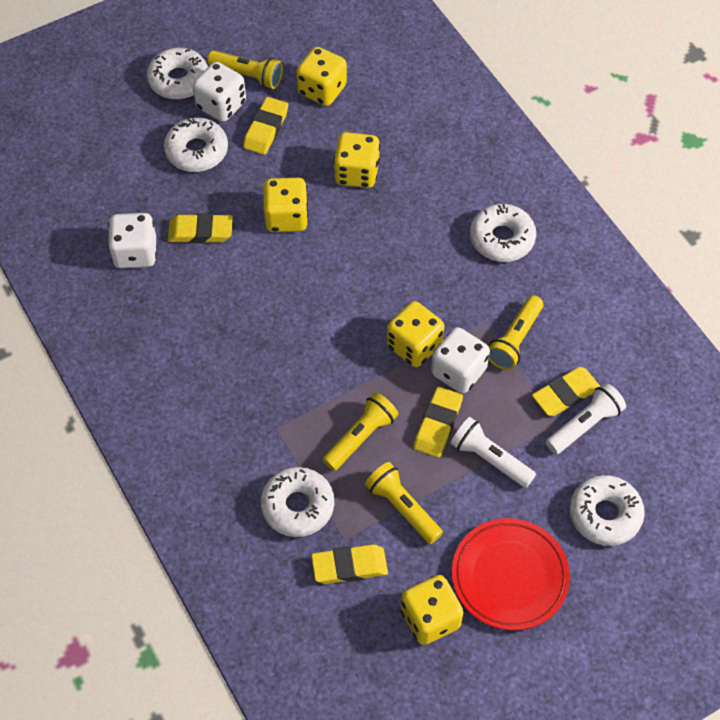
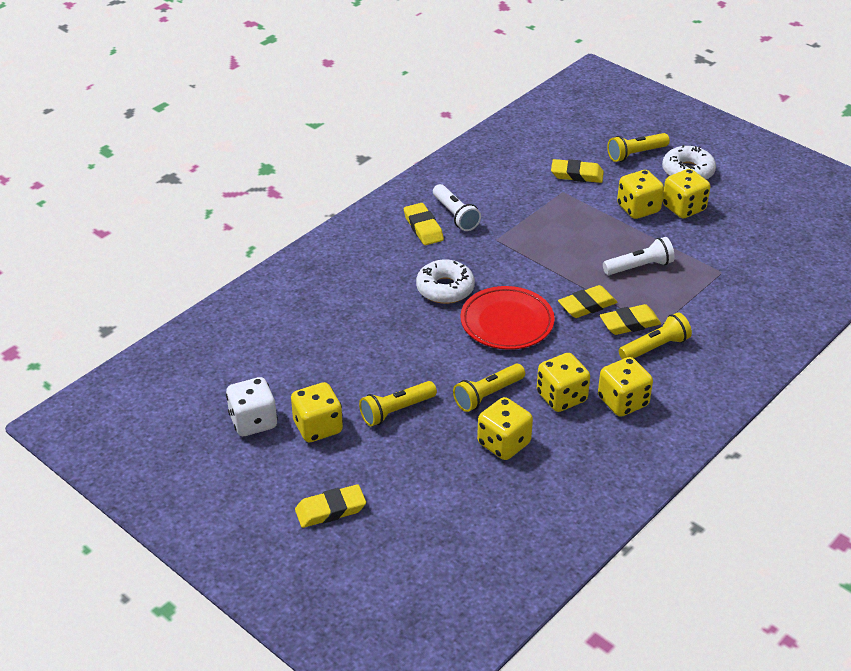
white dice: 3 -> 1
white donut: 5 -> 2
yellow dice: 5 -> 6

